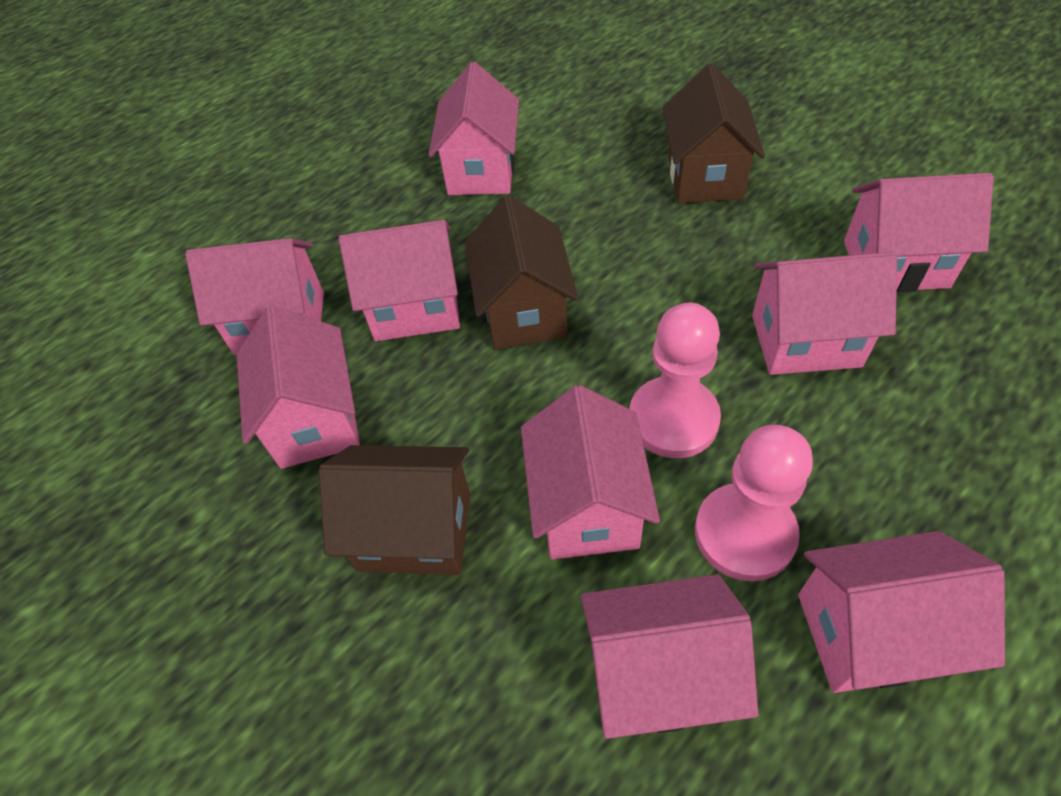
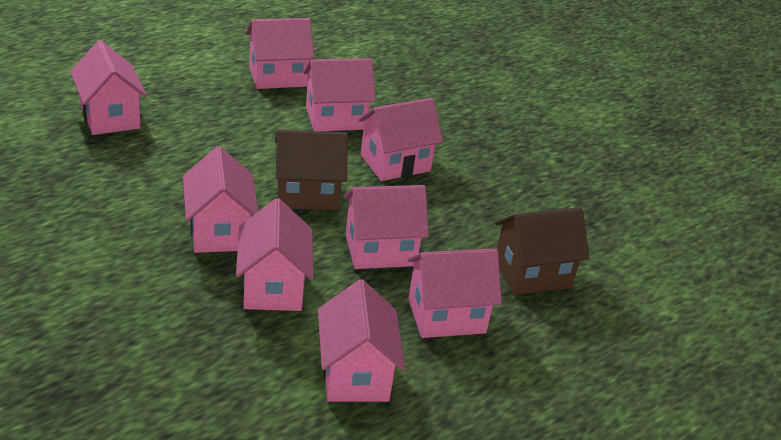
brown house: 3 -> 2
pink pawn: 2 -> 0

